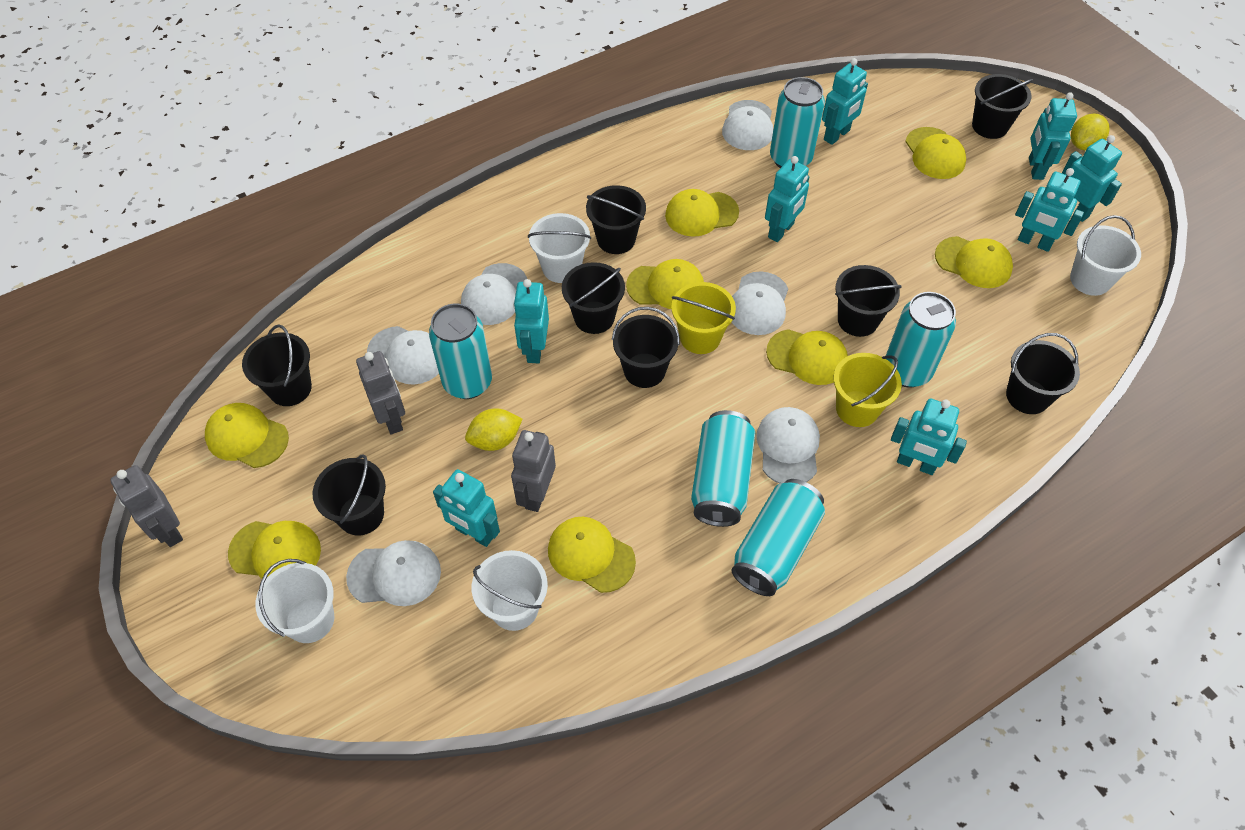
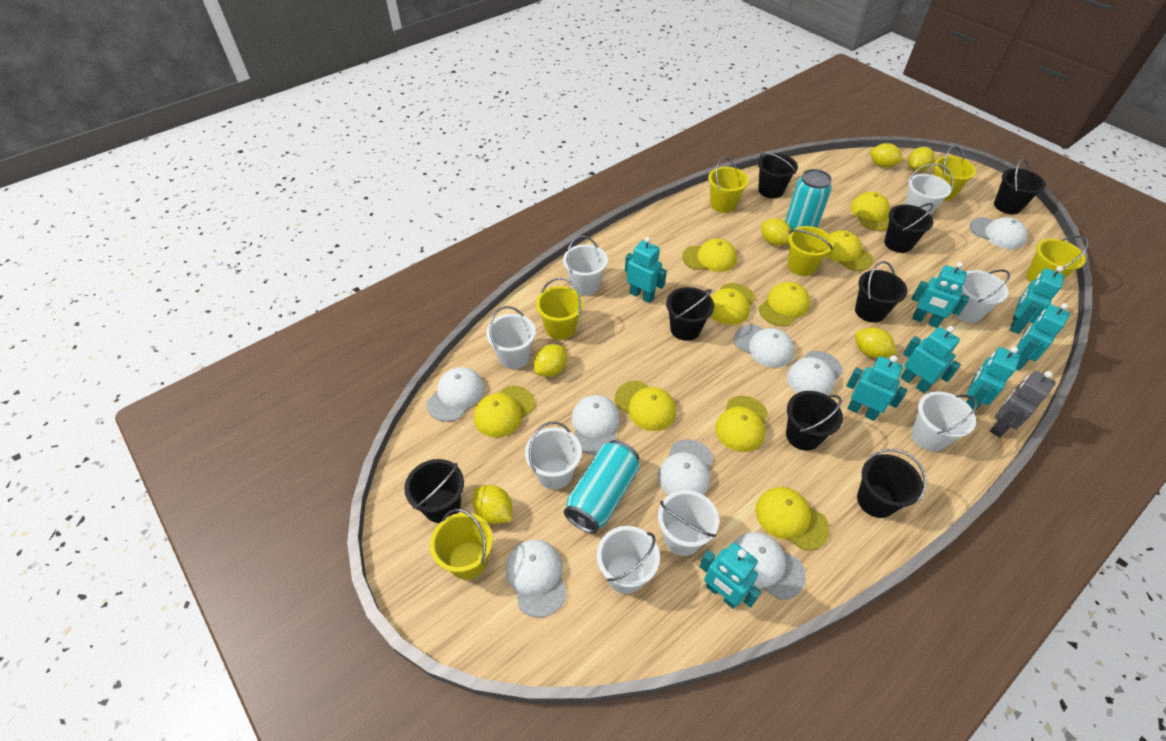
grey robot: 3 -> 1
turquoise can: 5 -> 2
white bucket: 4 -> 8
white cap: 6 -> 8
yellow bucket: 2 -> 6
yellow cap: 8 -> 9
yellow lemon: 2 -> 6

